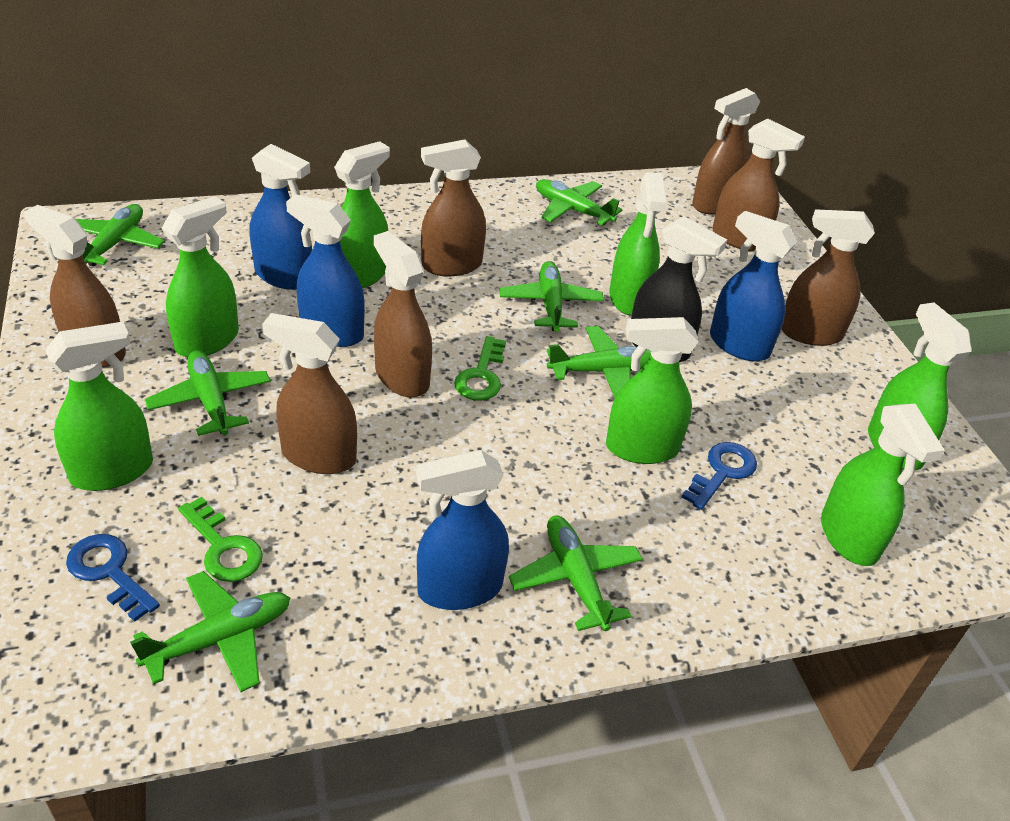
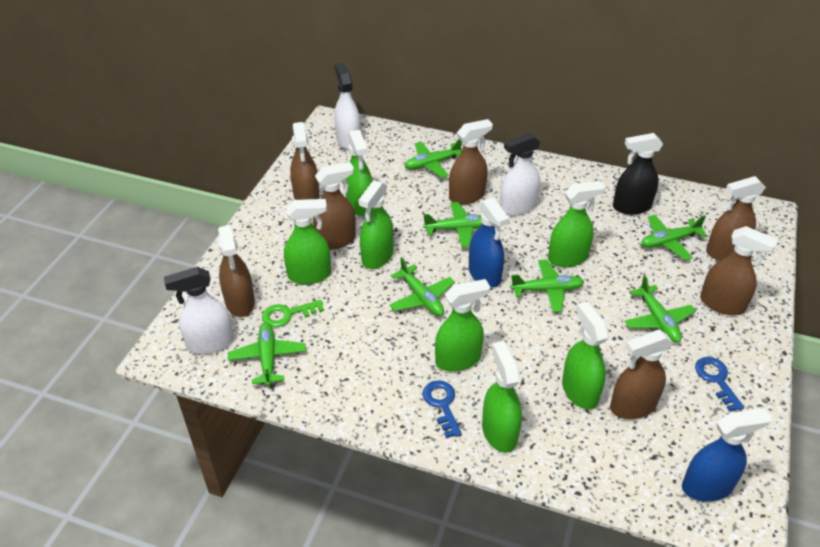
blue spray bottle: 4 -> 2
green key: 2 -> 1
white spray bottle: 0 -> 3

